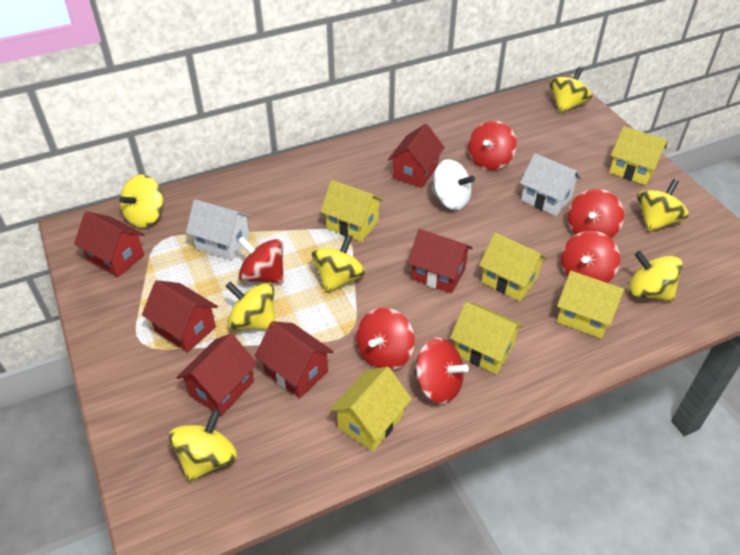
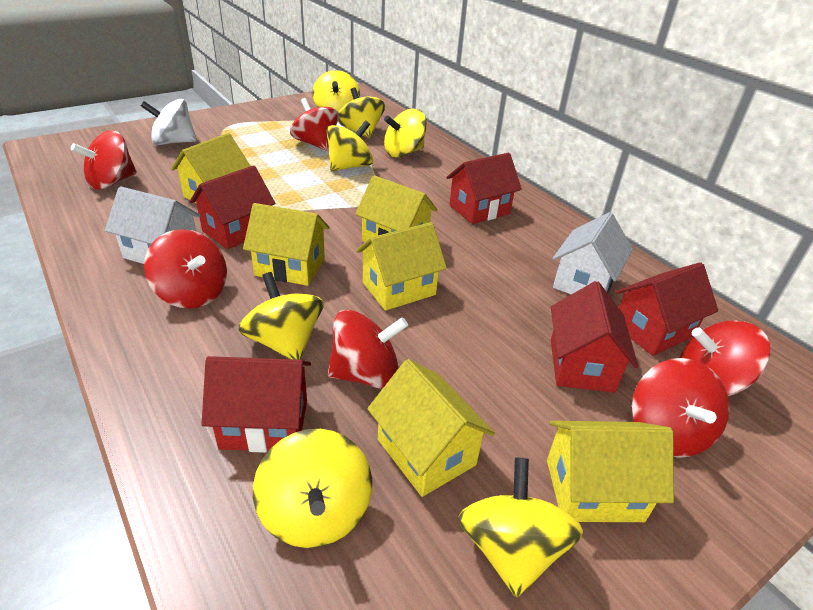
red house: 6 -> 5

